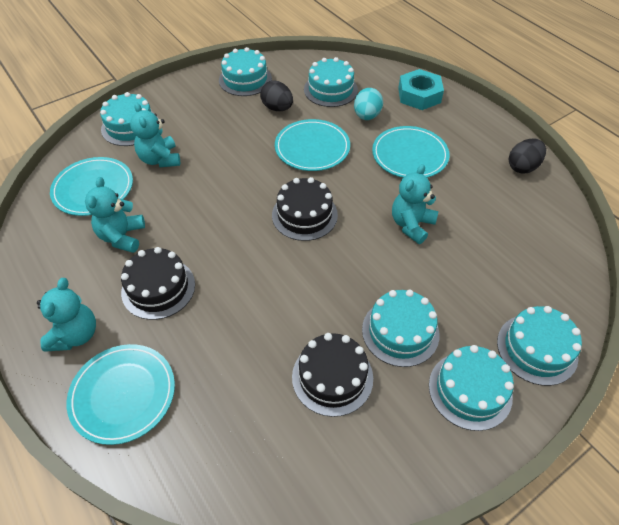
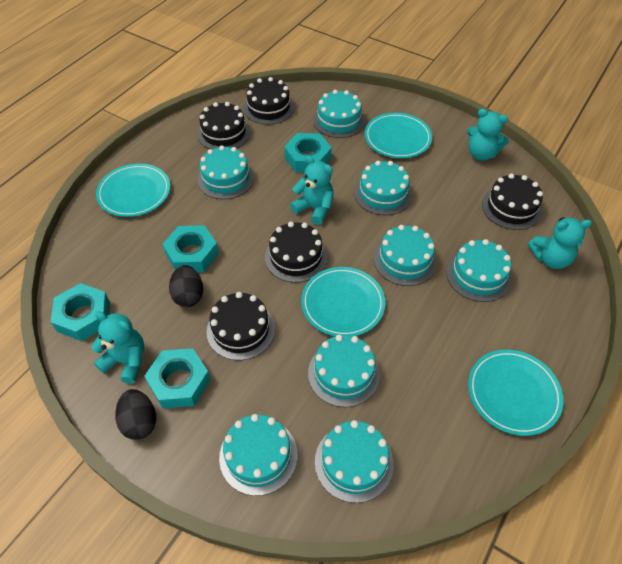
black cake: 3 -> 5
turquoise cake: 6 -> 8
turquoise egg: 1 -> 0
turquoise nut: 1 -> 4

